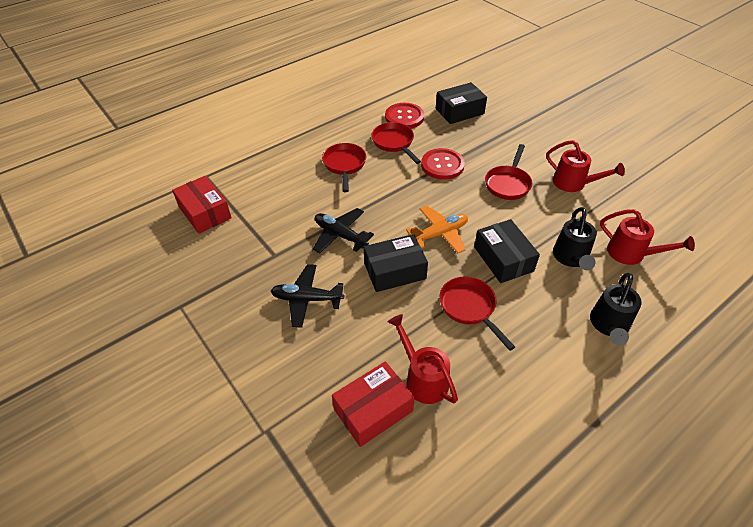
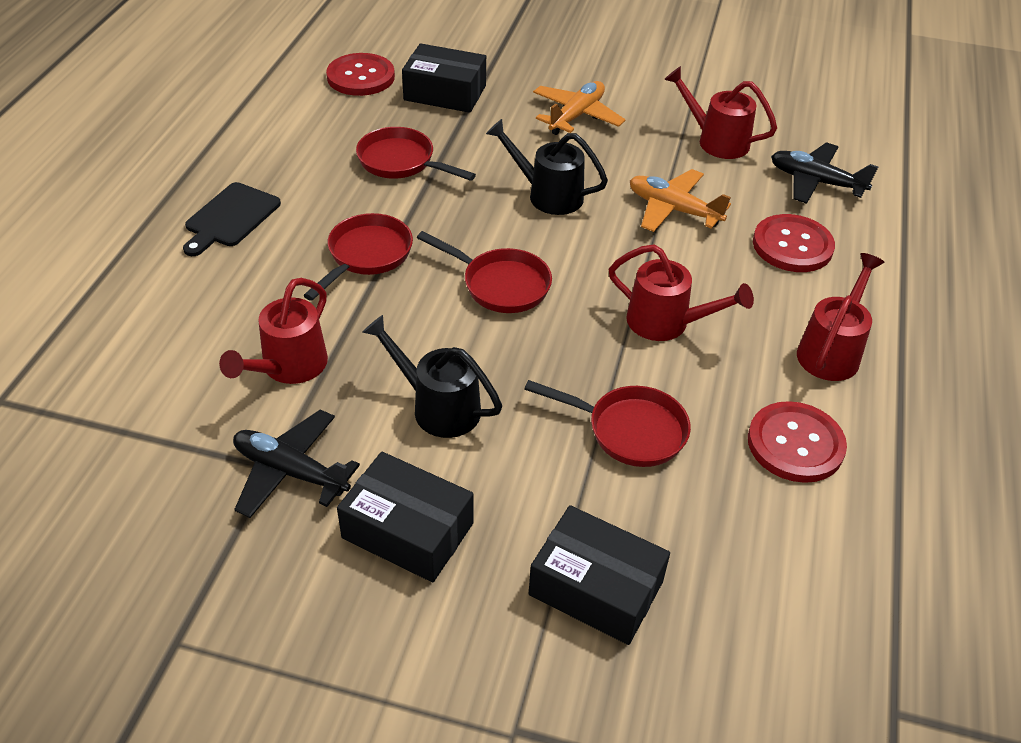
black cutting board: 0 -> 1
orange plane: 1 -> 2
red box: 2 -> 0
red button: 2 -> 3
red watering can: 3 -> 4

